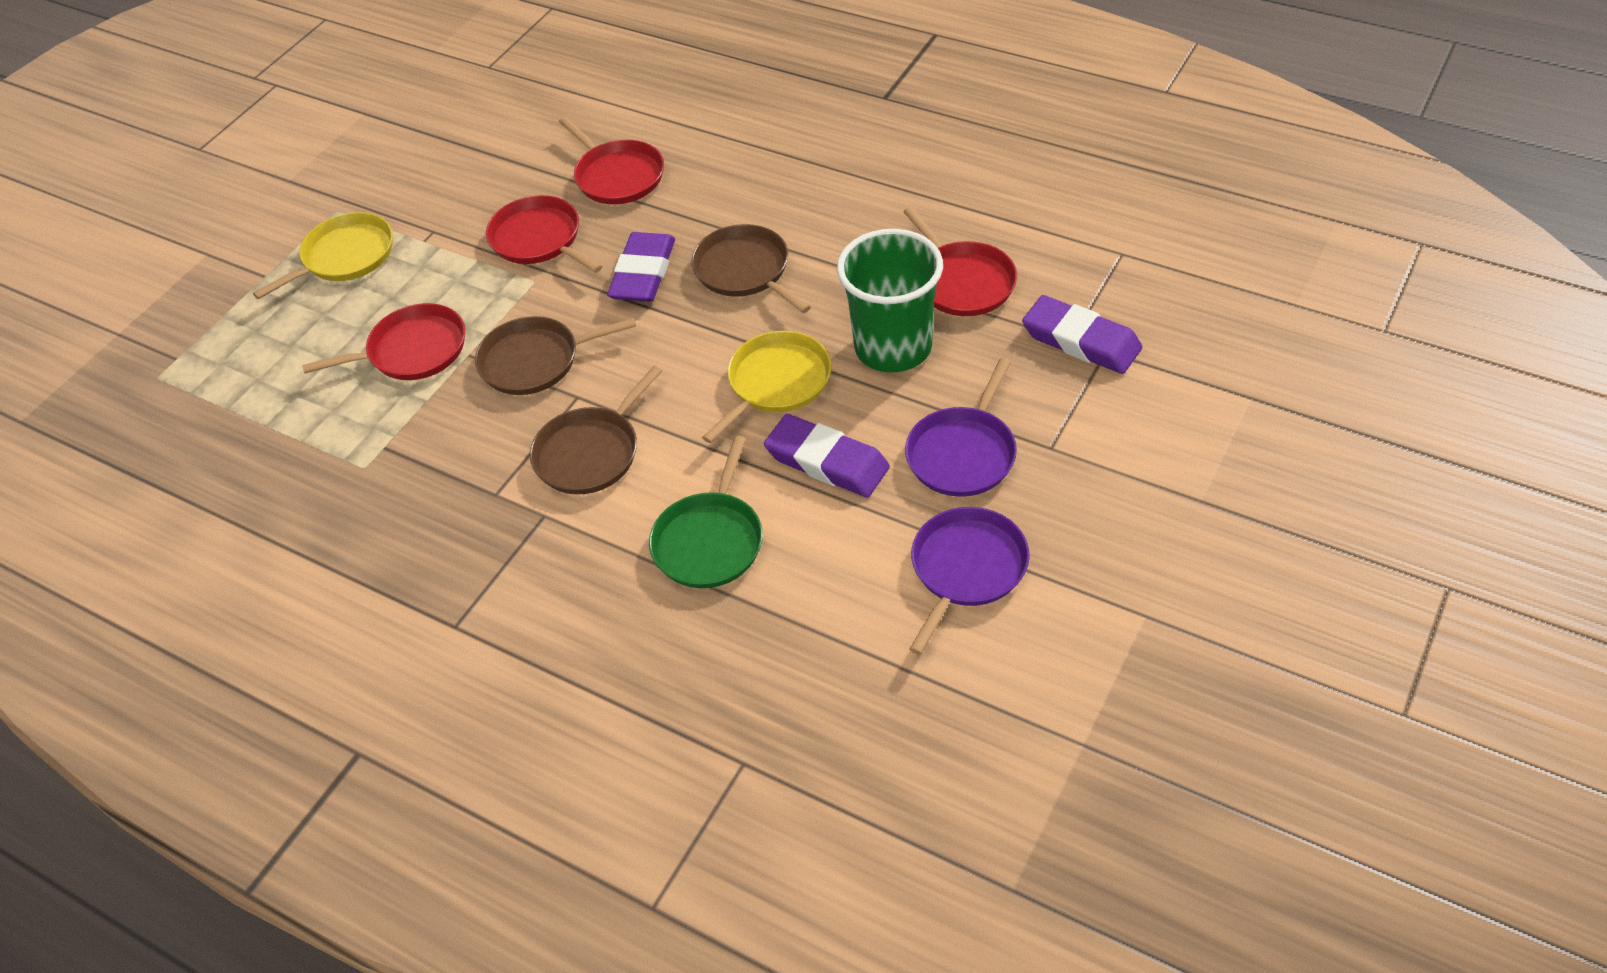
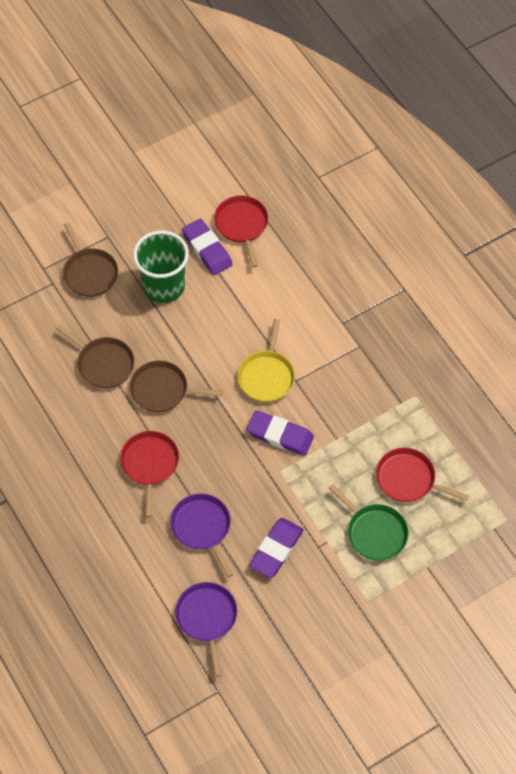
red pan: 4 -> 3
yellow pan: 2 -> 1

